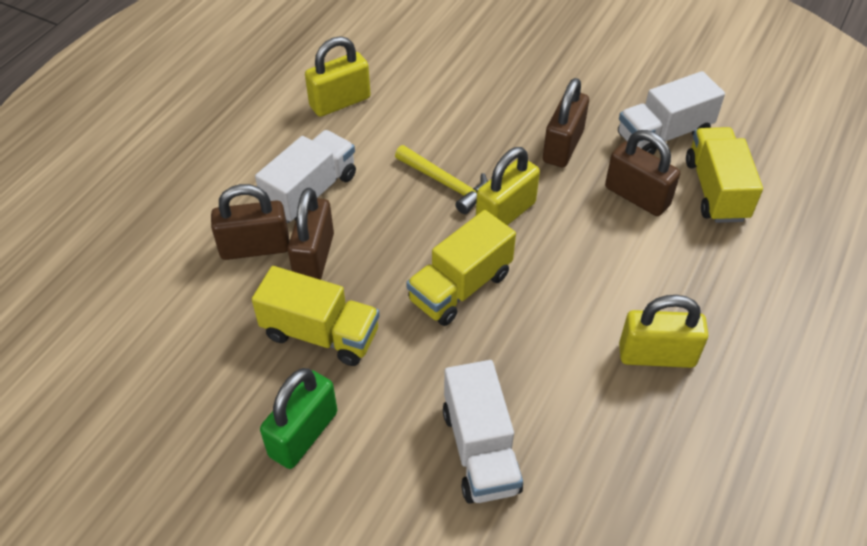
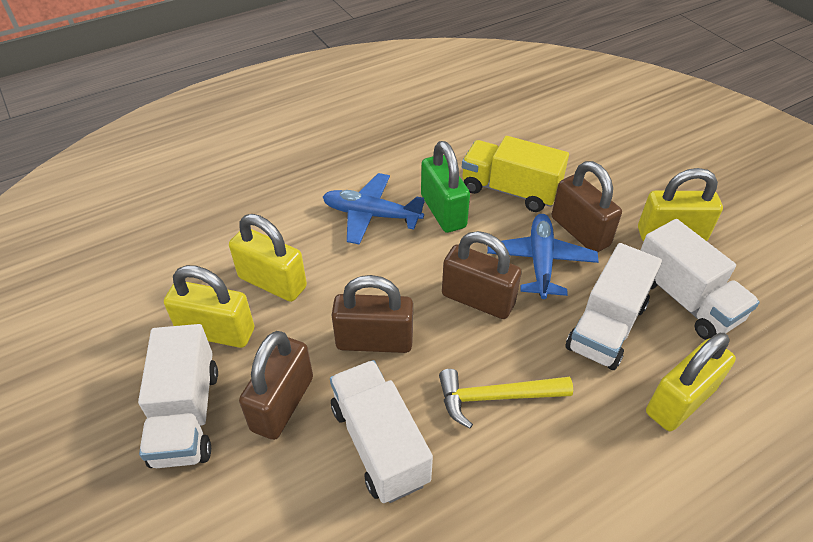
blue plane: 0 -> 2
white truck: 3 -> 4
yellow padlock: 3 -> 4
yellow truck: 3 -> 1

